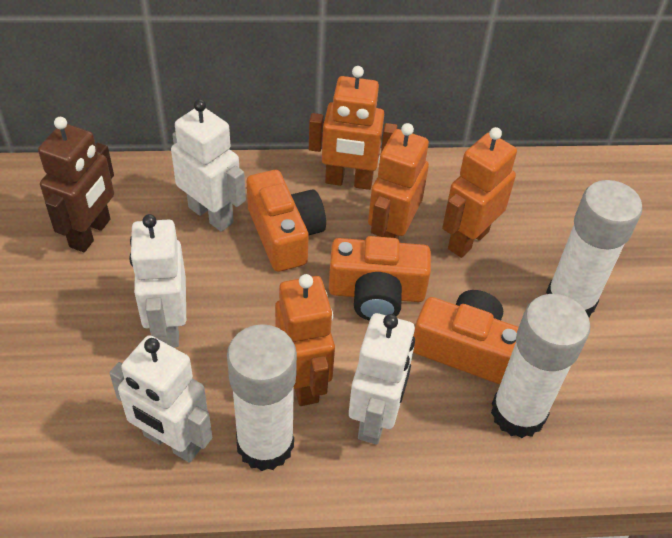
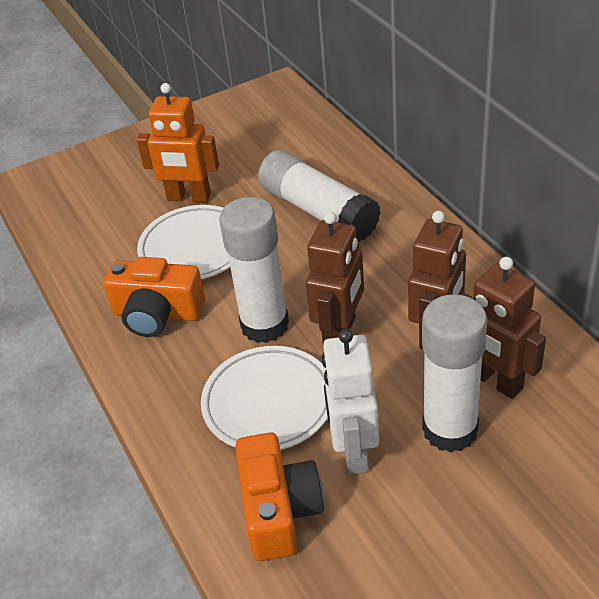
brown robot: 1 -> 3
orange camera: 3 -> 2
orange robot: 4 -> 1
white plate: 0 -> 2
white robot: 4 -> 1

